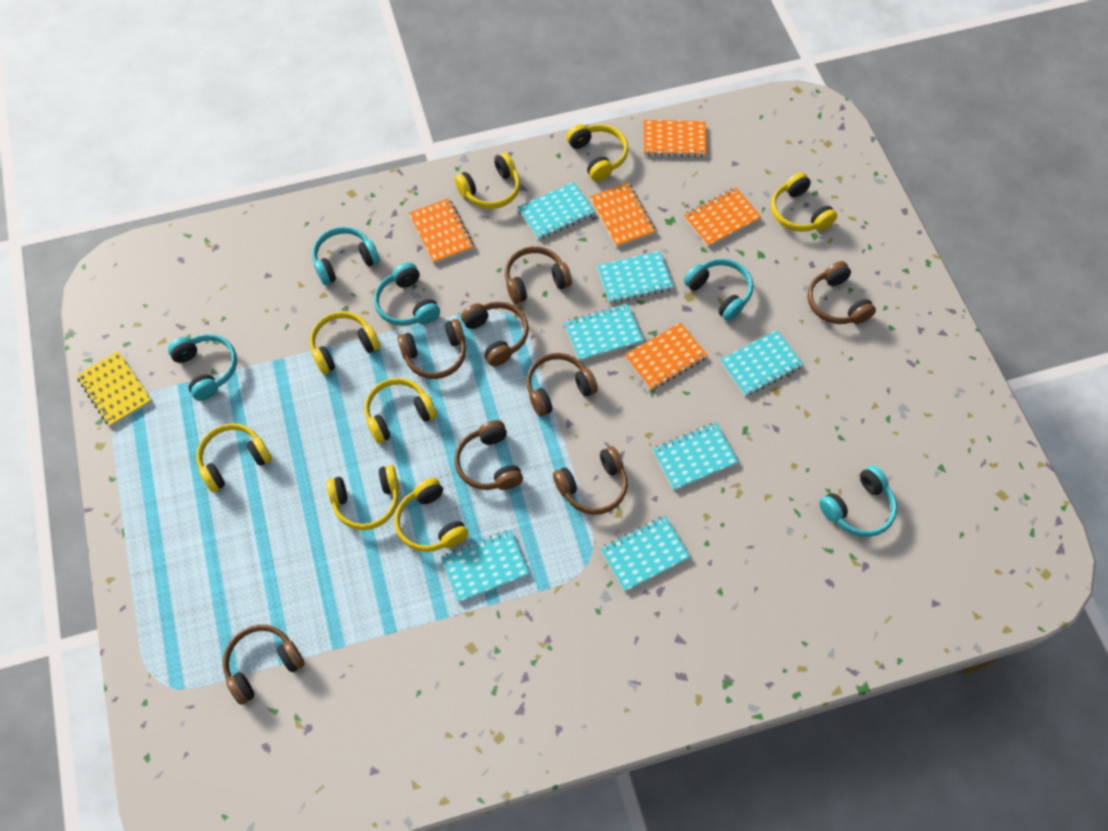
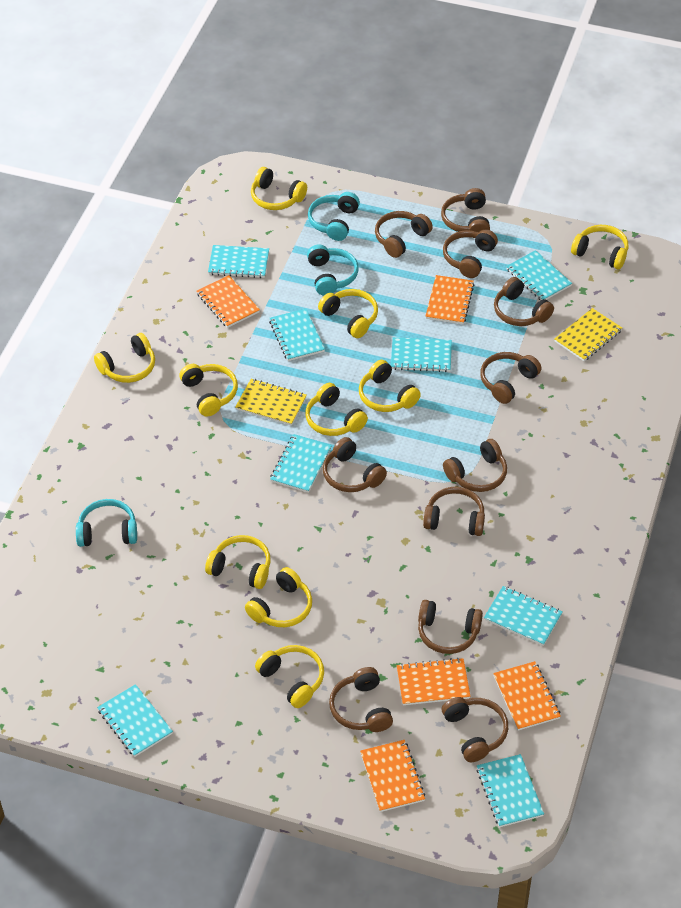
brown headphones: 8 -> 11
turquoise headphones: 5 -> 3
turquoise notebook: 7 -> 8
yellow headphones: 8 -> 10
yellow notebook: 1 -> 2

